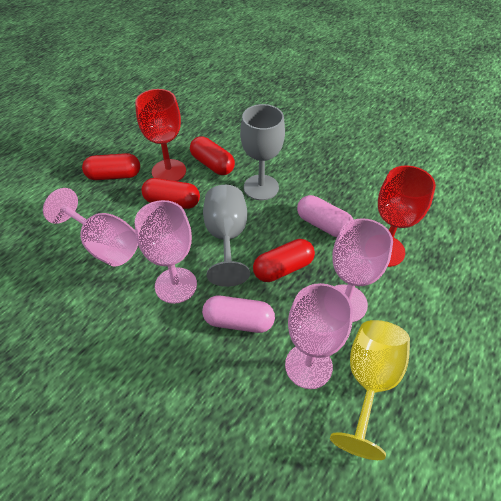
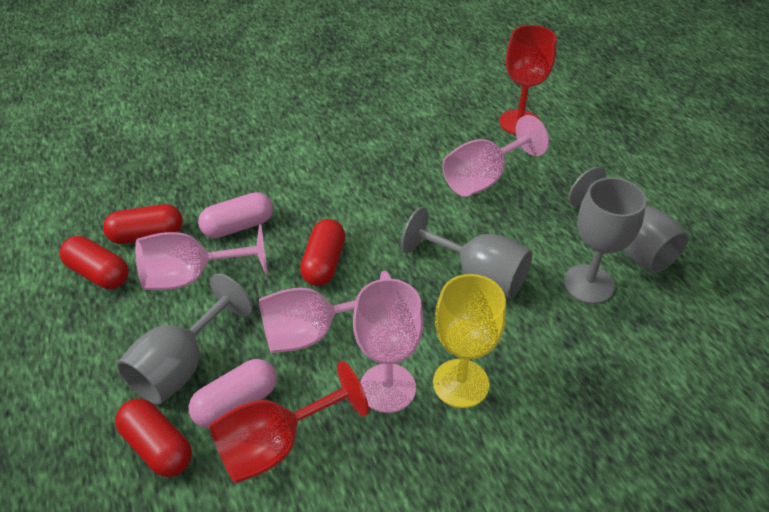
grey goblet: 2 -> 4

